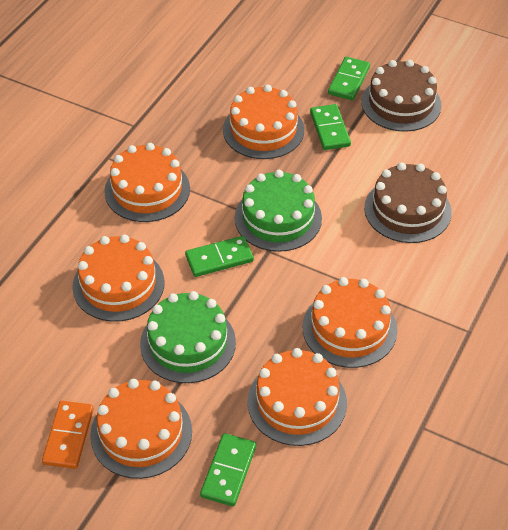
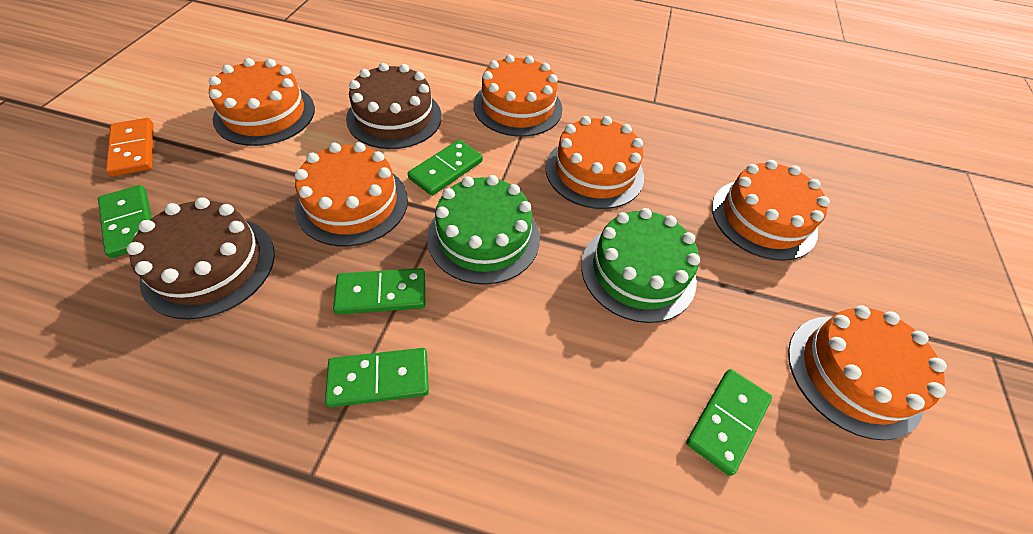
green domino: 4 -> 5

